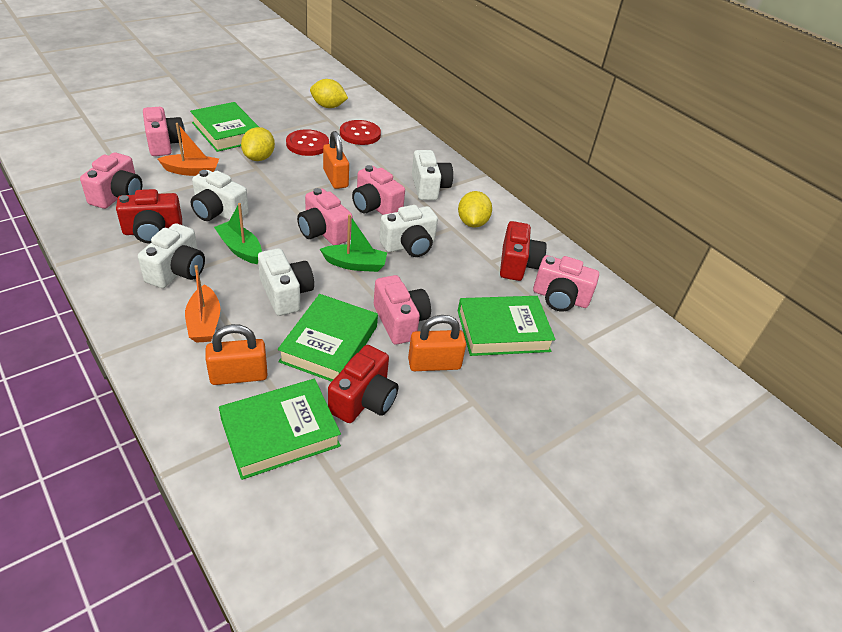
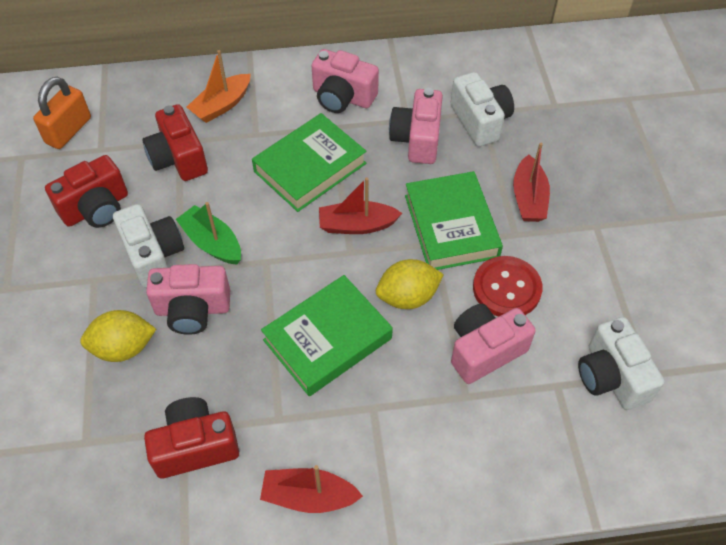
green boat: 2 -> 1
green book: 4 -> 3
orange boat: 2 -> 1
orange padlock: 3 -> 1
pink camera: 6 -> 4
red boat: 0 -> 3
red button: 2 -> 1
white camera: 5 -> 3
yellow lemon: 3 -> 2

